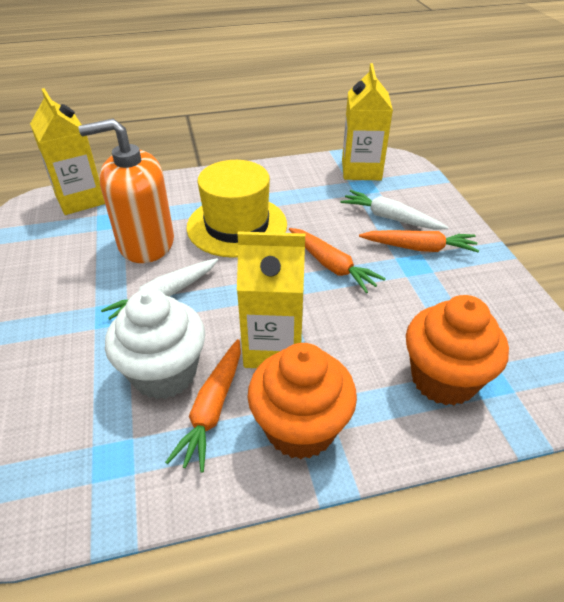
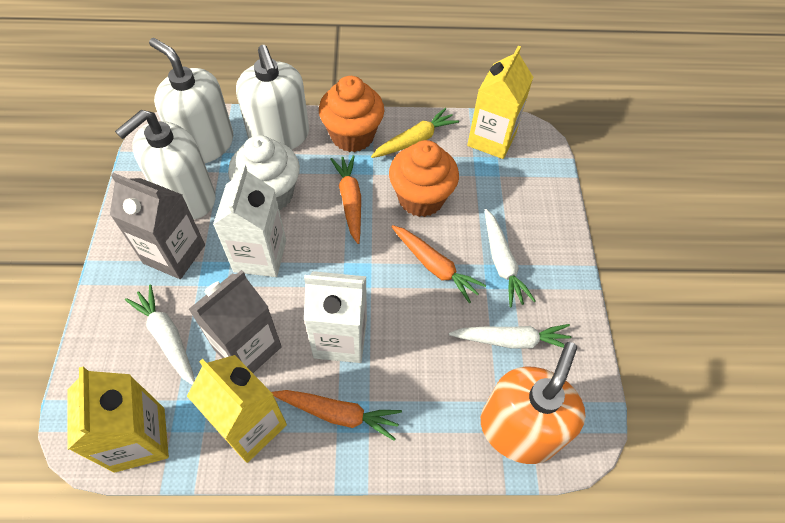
grey carton: 0 -> 2
white carrot: 2 -> 3
white carton: 0 -> 2
white soap dispenser: 0 -> 3
yellow carrot: 0 -> 1
yellow hat: 1 -> 0

